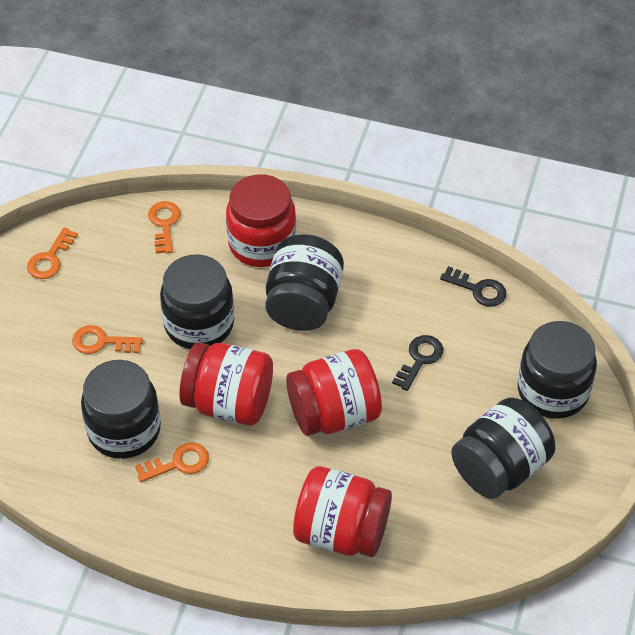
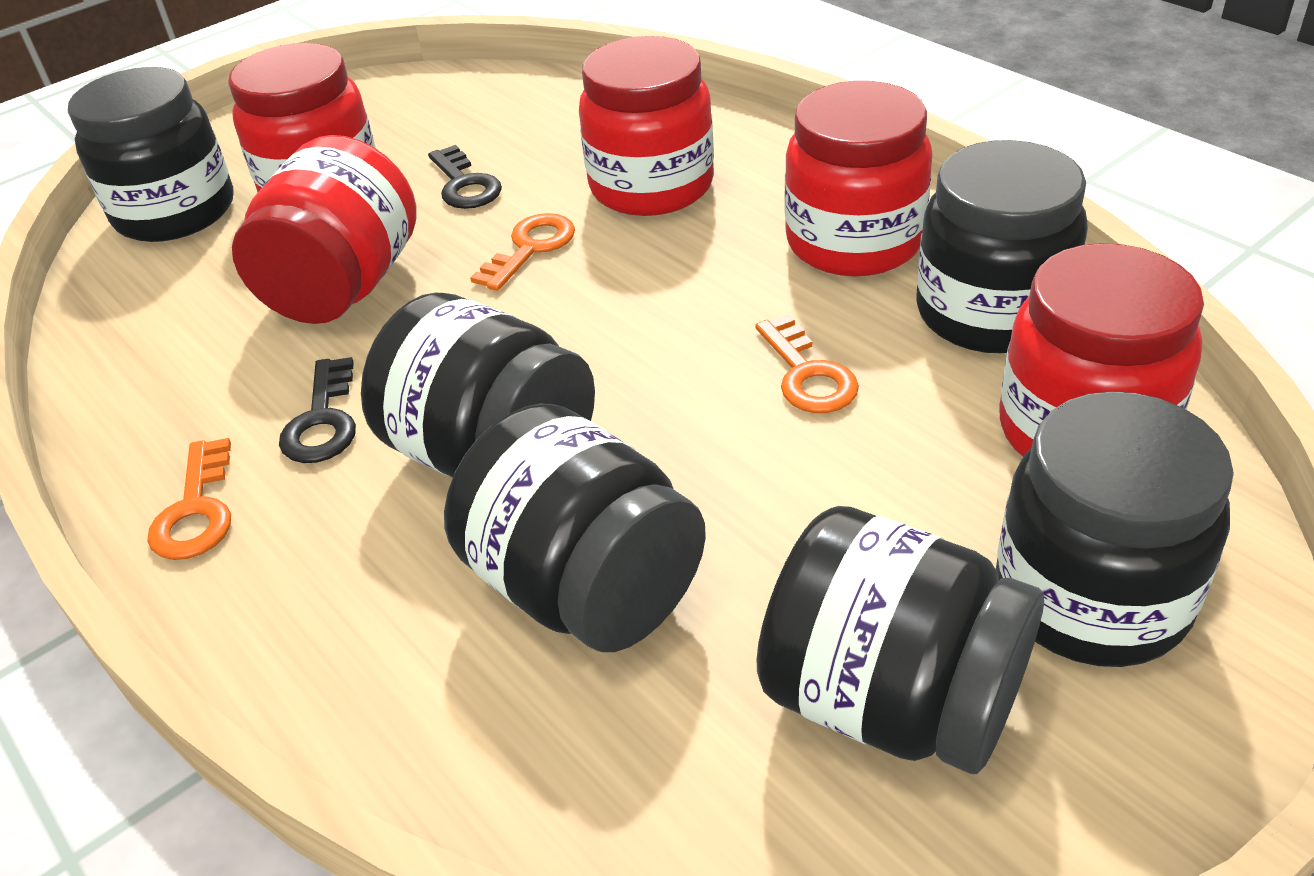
black jar: 5 -> 6
orange key: 4 -> 3
red jar: 4 -> 5

